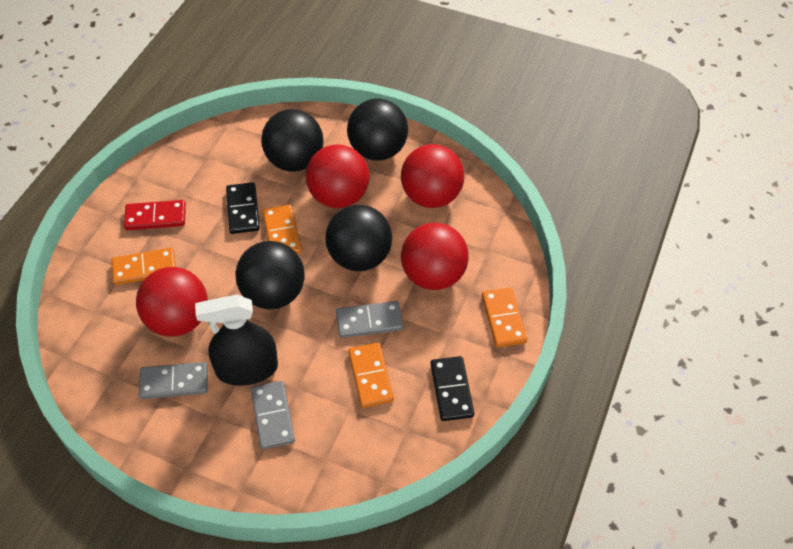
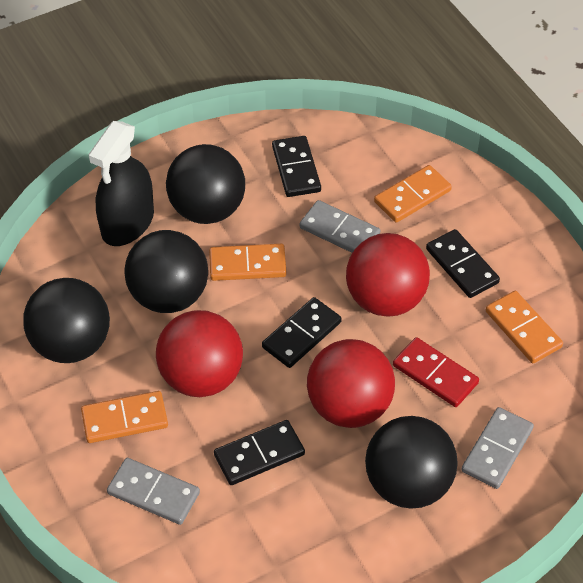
black domino: 2 -> 4
red ball: 4 -> 3

